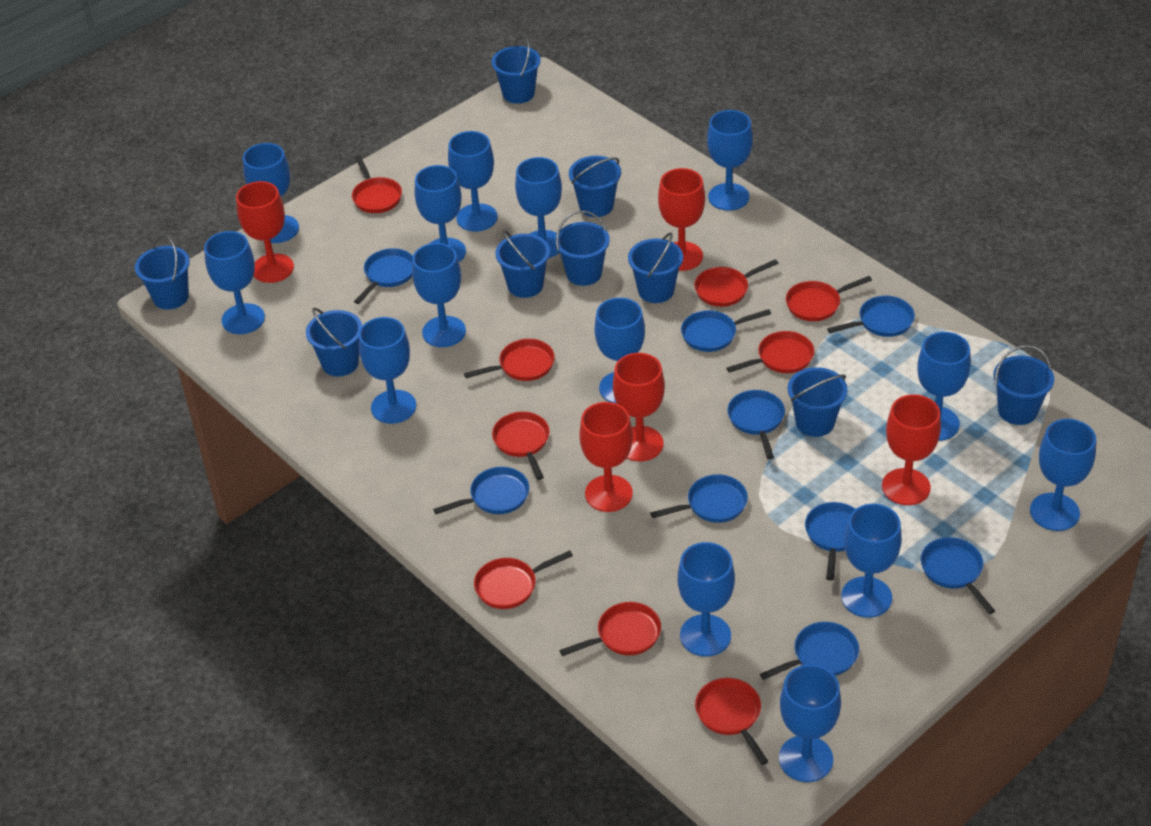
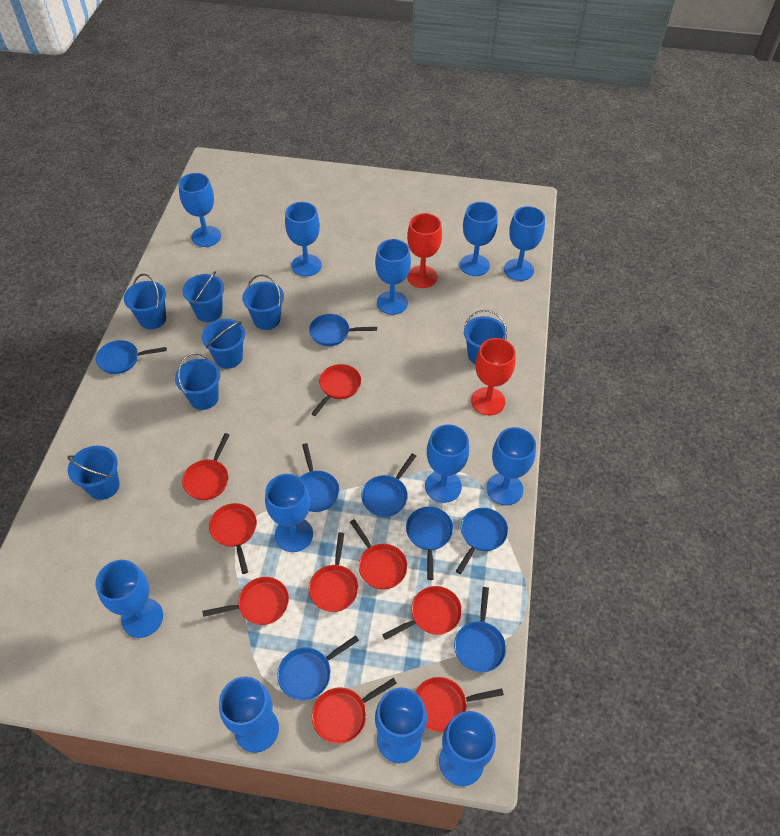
blue bucket: 9 -> 7
blue goblet: 14 -> 12
blue pan: 9 -> 8
red goblet: 5 -> 2

